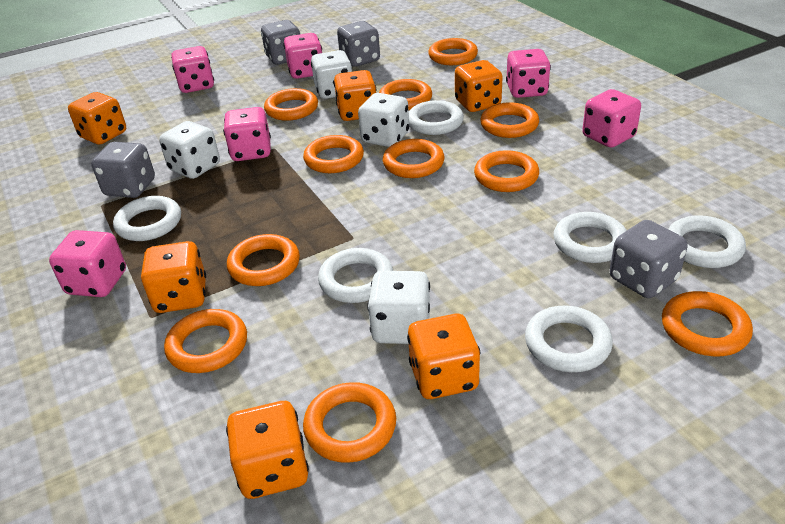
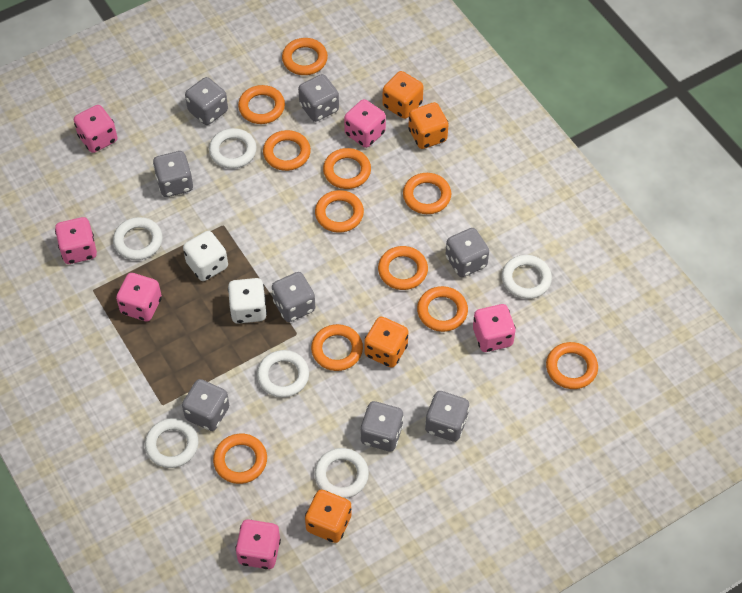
grey dice: 4 -> 8
orange dice: 6 -> 4
white dice: 4 -> 2

